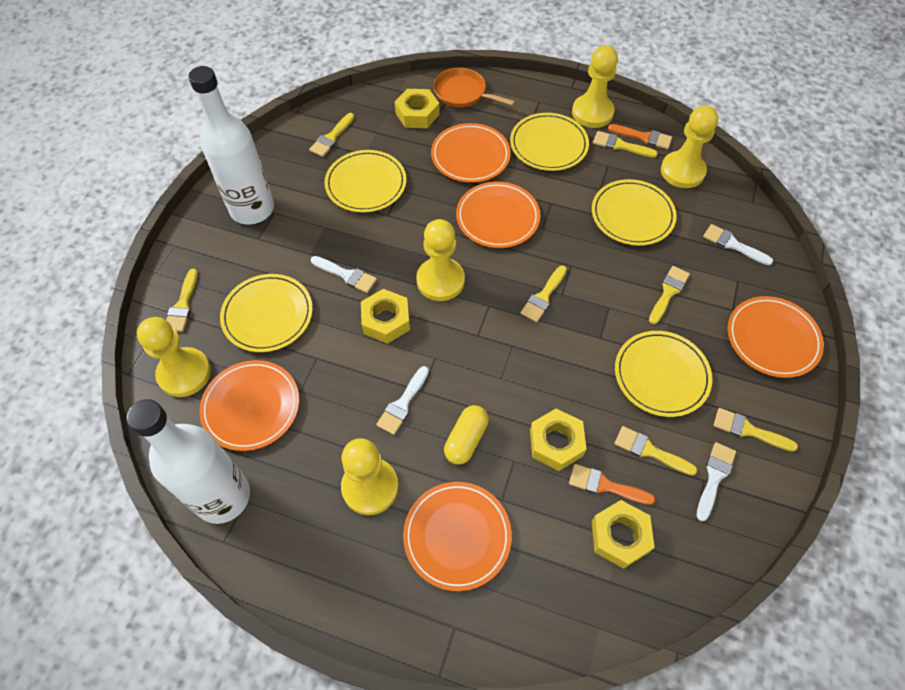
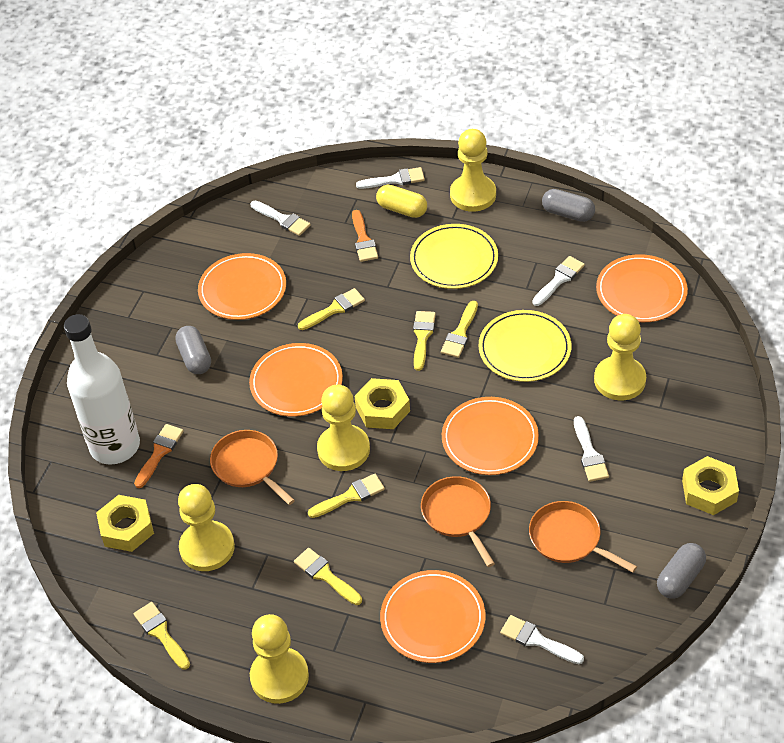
grey capsule: 0 -> 3
orange pan: 1 -> 3
white bottle: 2 -> 1
white brush: 4 -> 5
yellow brush: 7 -> 6
yellow nut: 4 -> 3
yellow plate: 5 -> 2

